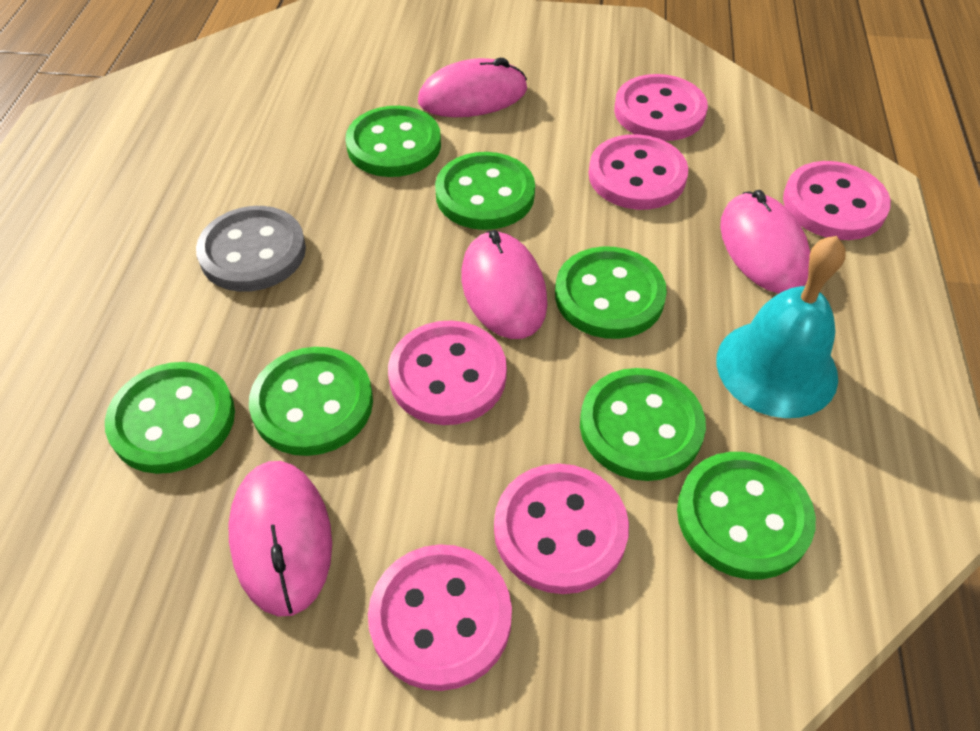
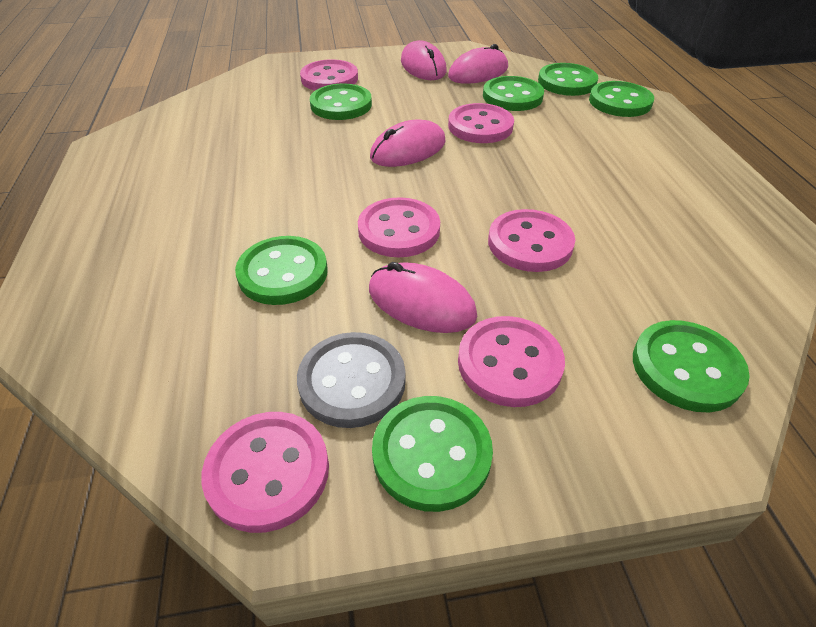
turquoise bell: 1 -> 0

